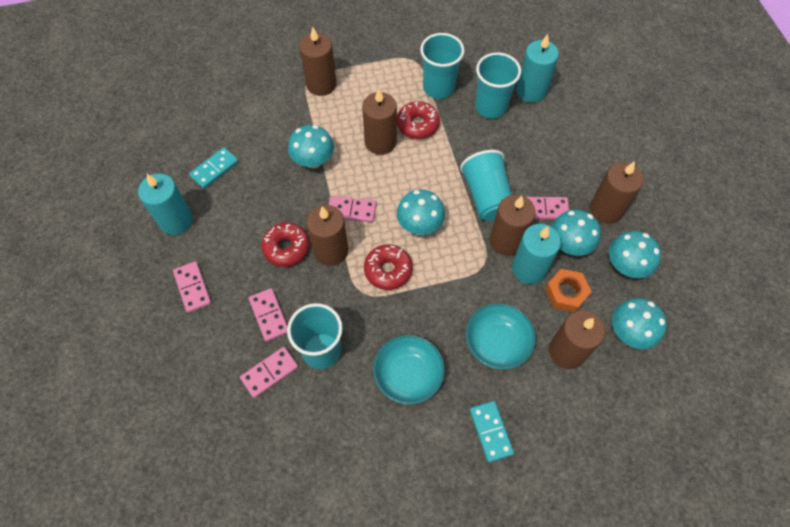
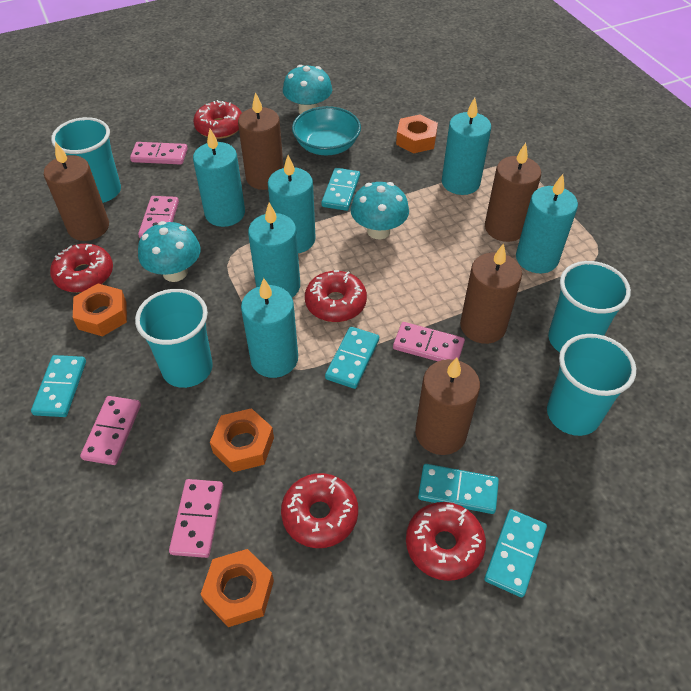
brown candle: 6 -> 5
orange nut: 1 -> 4
red donut: 3 -> 5
turquoise bowl: 2 -> 1
turquoise candle: 3 -> 6
turquoise domino: 2 -> 5
turquoise mushroom: 5 -> 3

